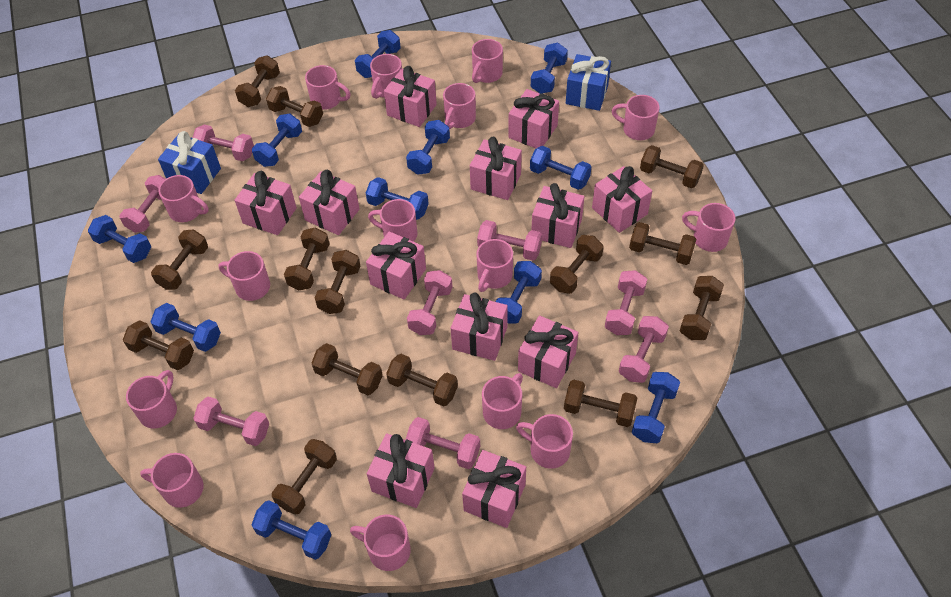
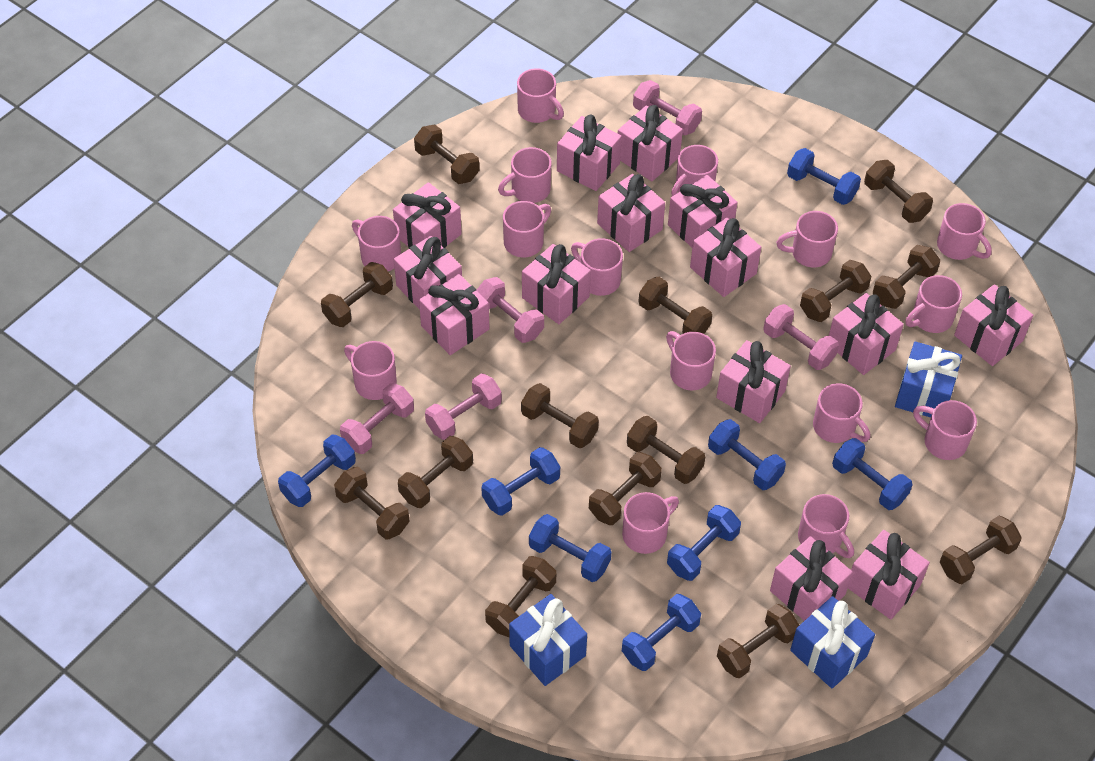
blue dumbbell: 11 -> 8
blue gift: 2 -> 3
pink dumbbell: 8 -> 5
pink gift: 12 -> 14

